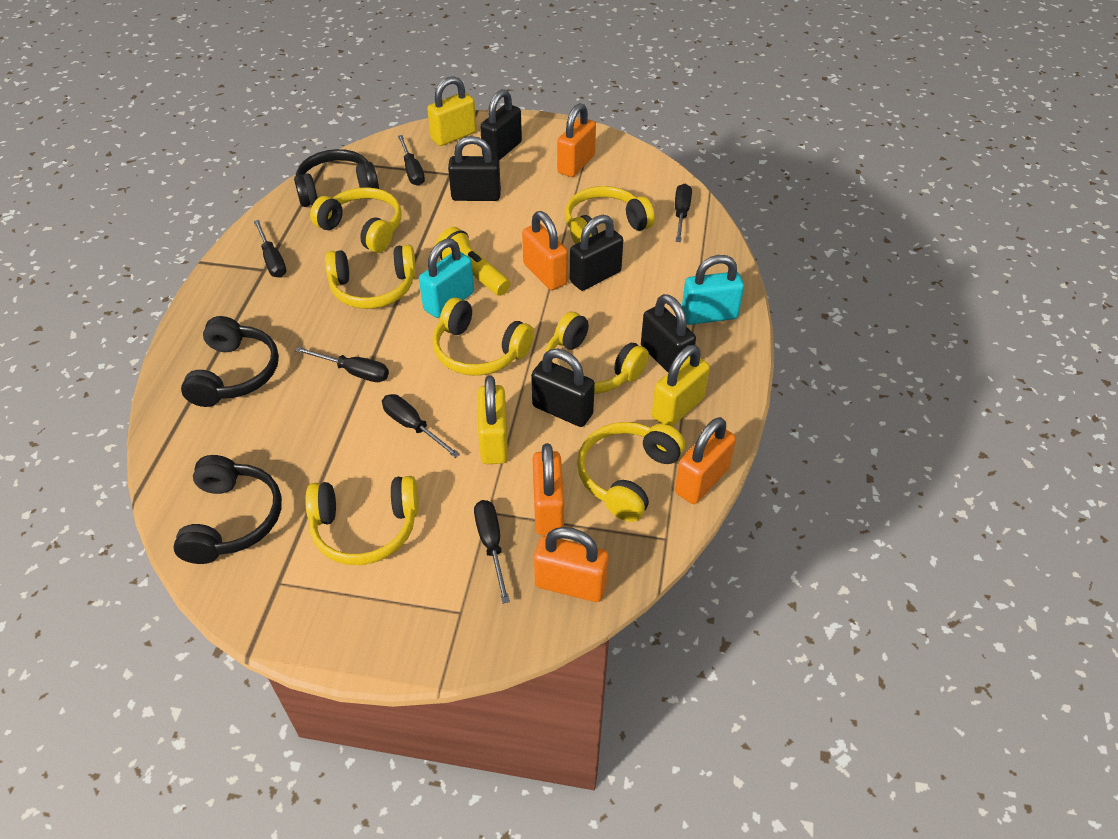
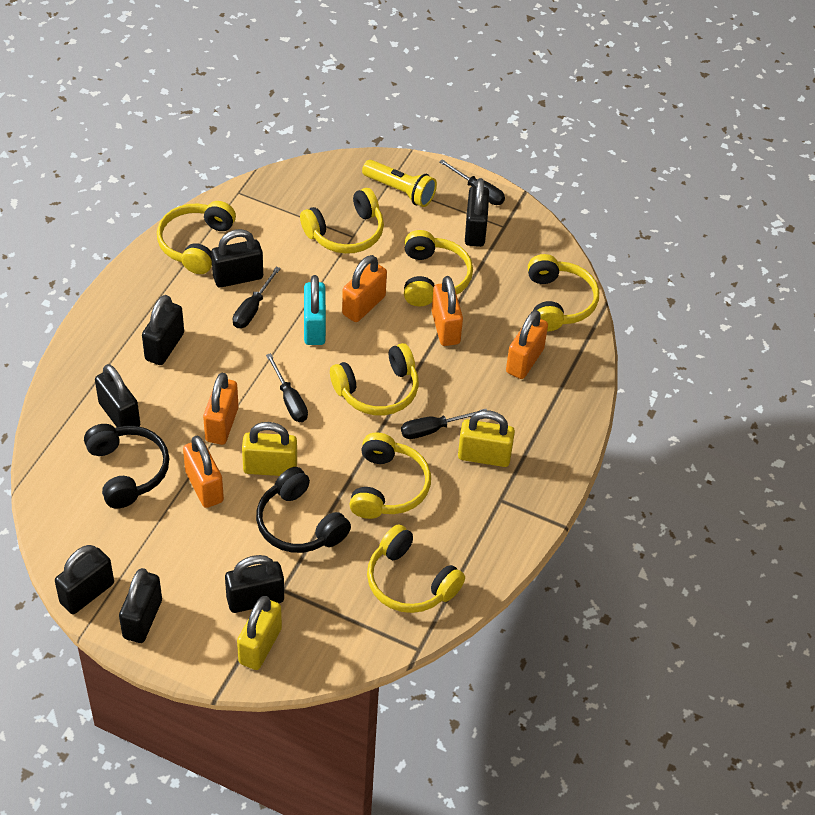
black headphones: 3 -> 2
black padlock: 5 -> 7
black screwdriver: 6 -> 4
turquoise padlock: 2 -> 1

